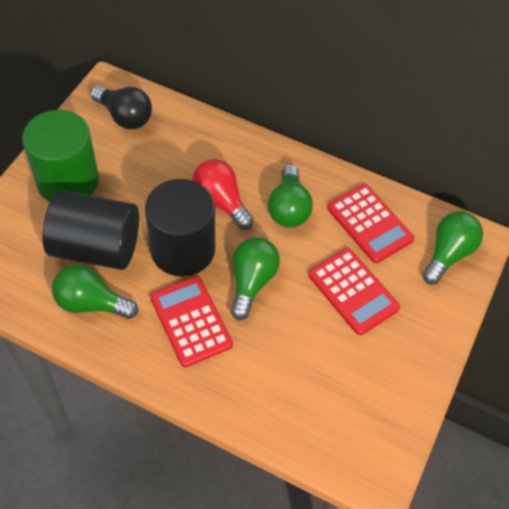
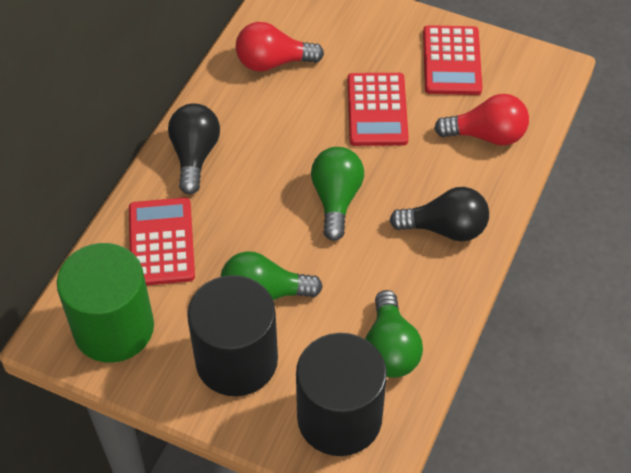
black light bulb: 1 -> 2
green light bulb: 4 -> 3
red light bulb: 1 -> 2

